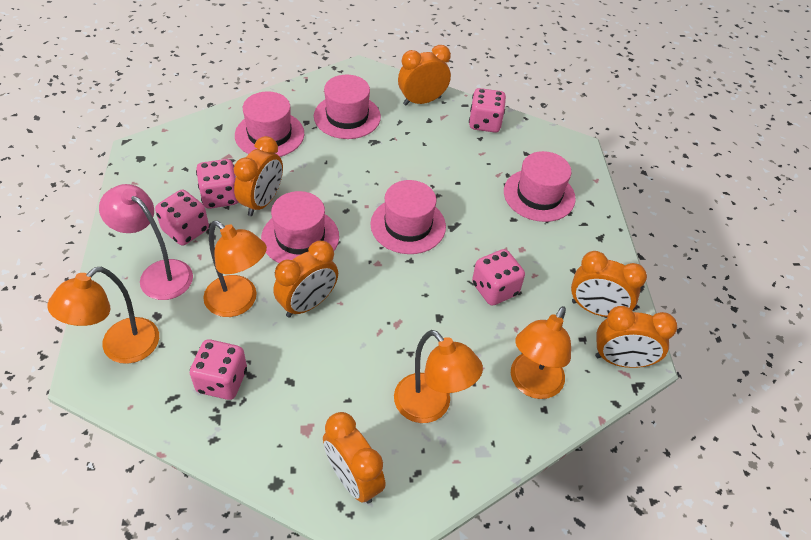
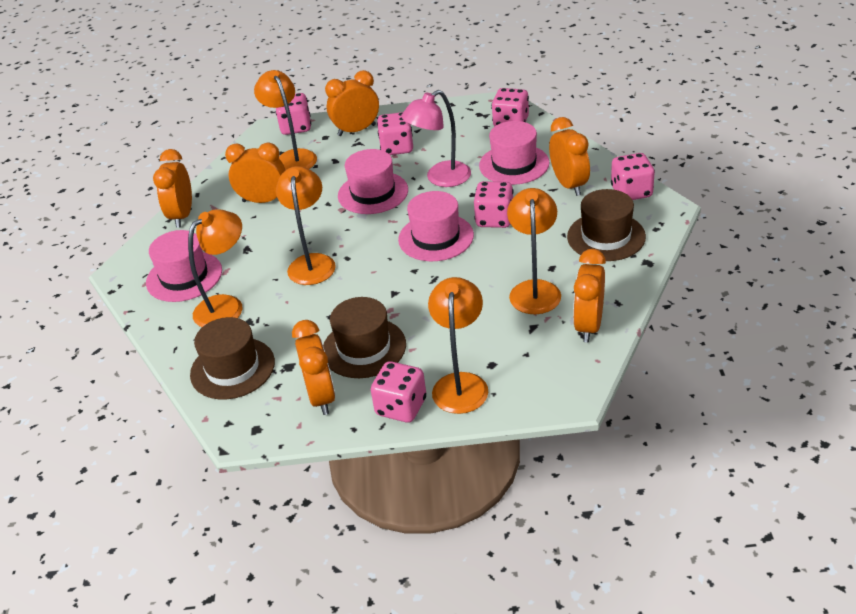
brown hat: 0 -> 3
orange lamp: 4 -> 5
pink dice: 5 -> 6
pink hat: 5 -> 4

